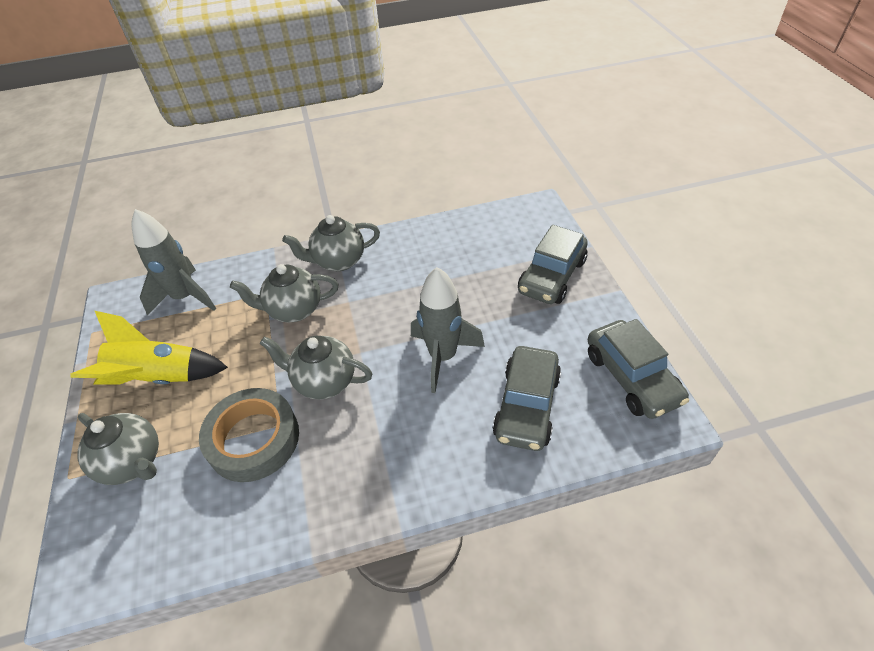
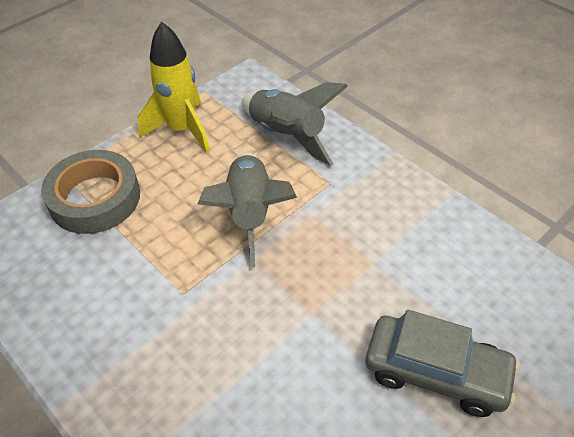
grey car: 3 -> 1
grey teapot: 4 -> 0

